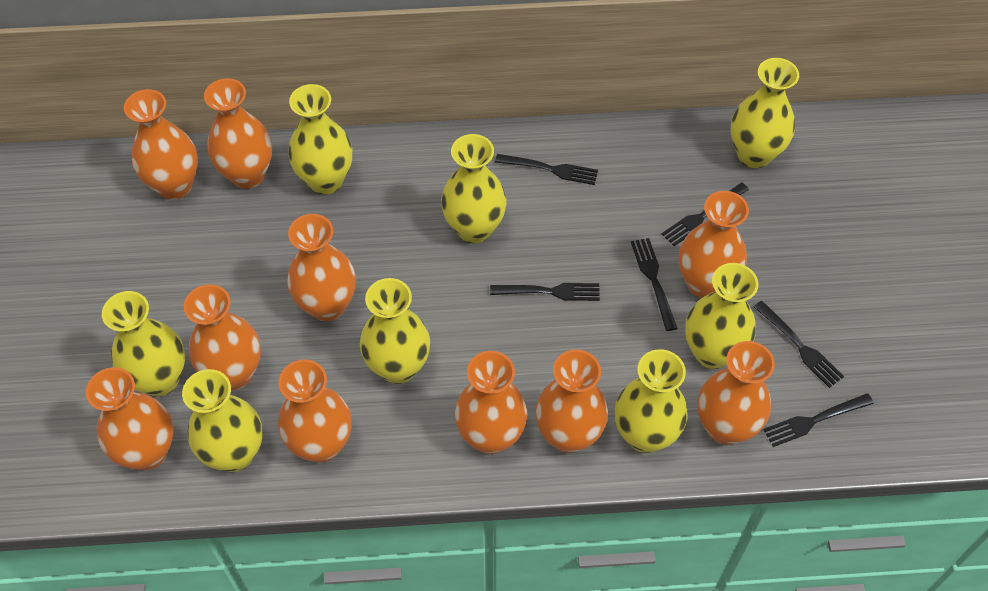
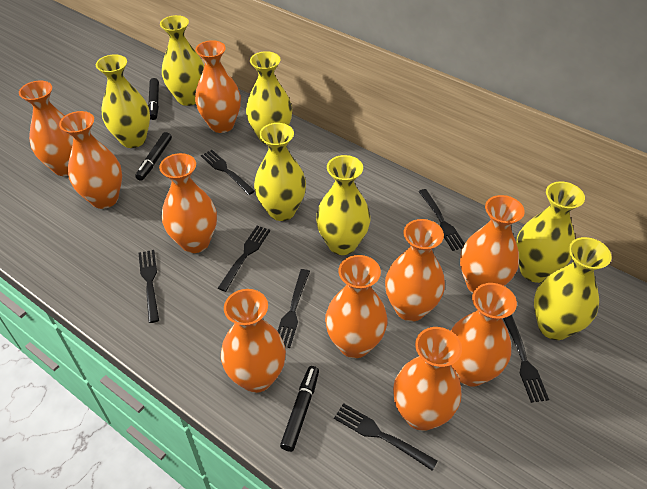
black fork: 6 -> 7
black marker: 0 -> 3
yellow vase: 8 -> 7

